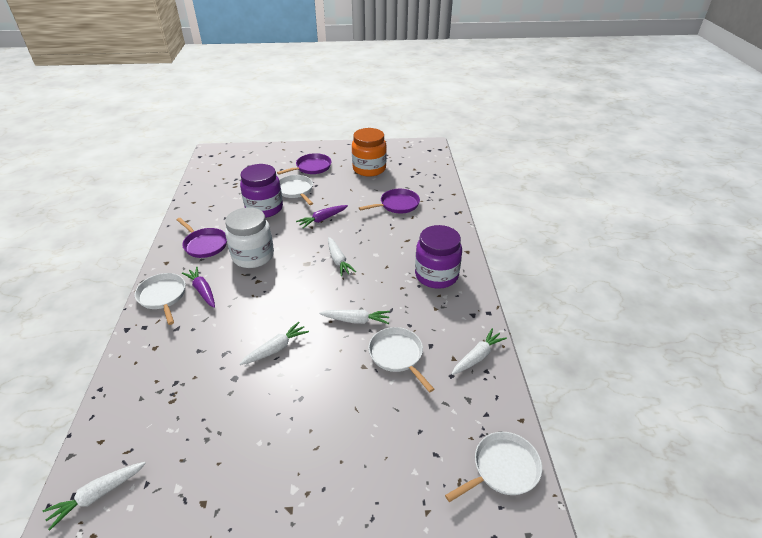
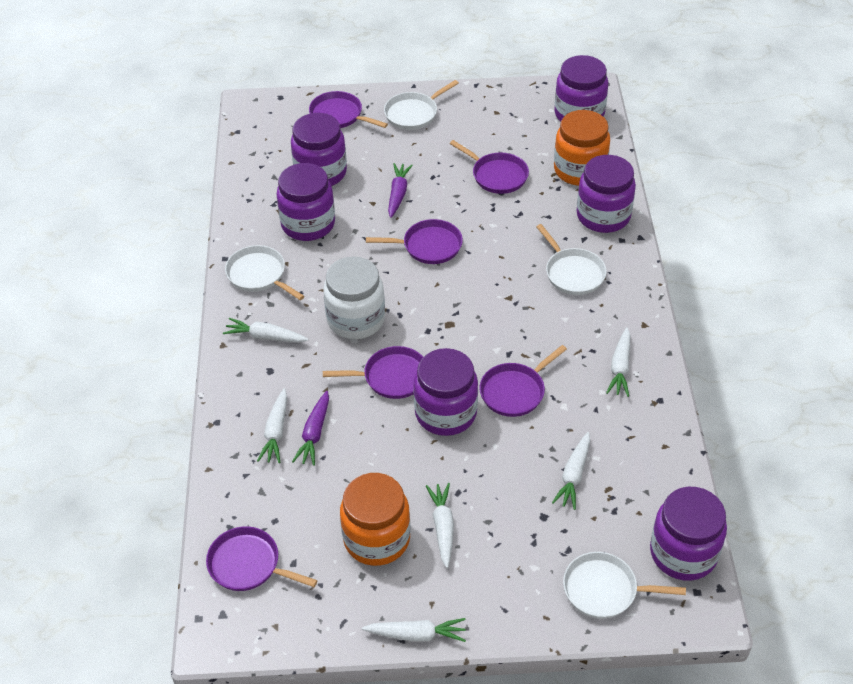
orange jar: 1 -> 2
purple jar: 2 -> 6
purple pan: 3 -> 6
white carrot: 5 -> 6

